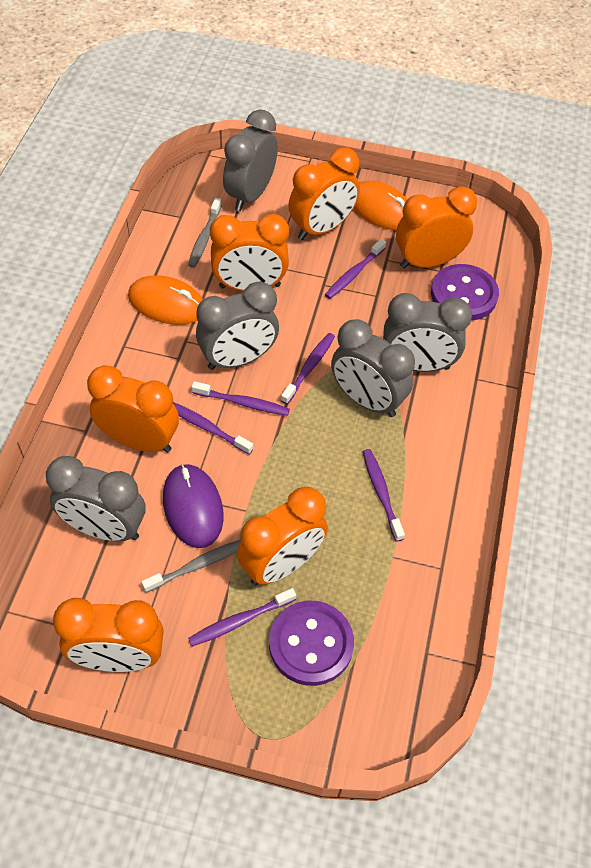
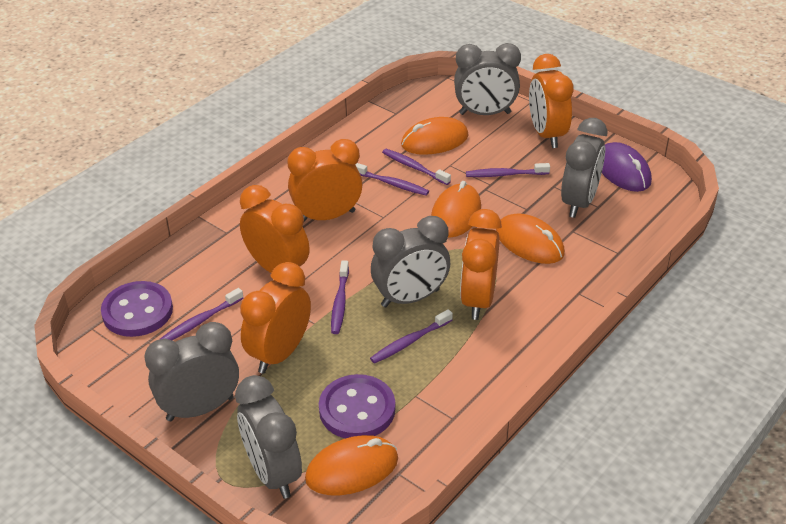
grey toothbrush: 2 -> 0
orange clock: 6 -> 5
orange mouse: 2 -> 4

